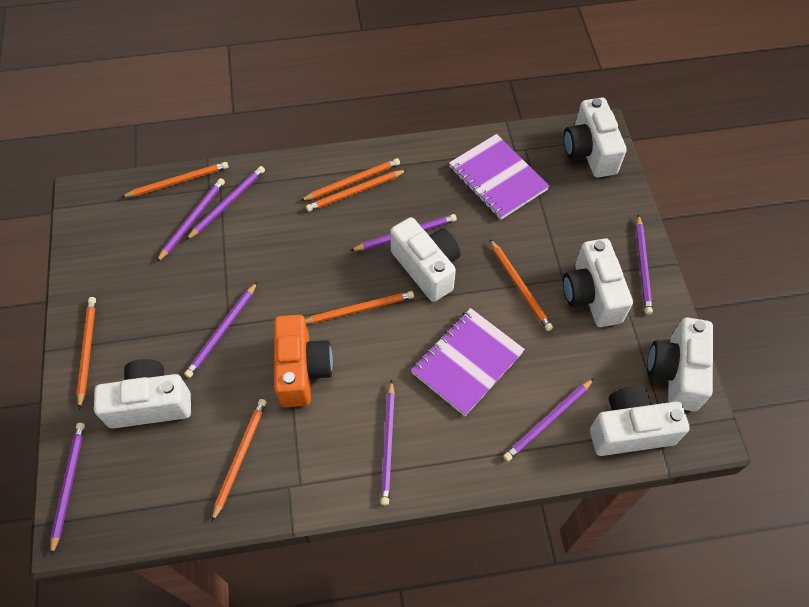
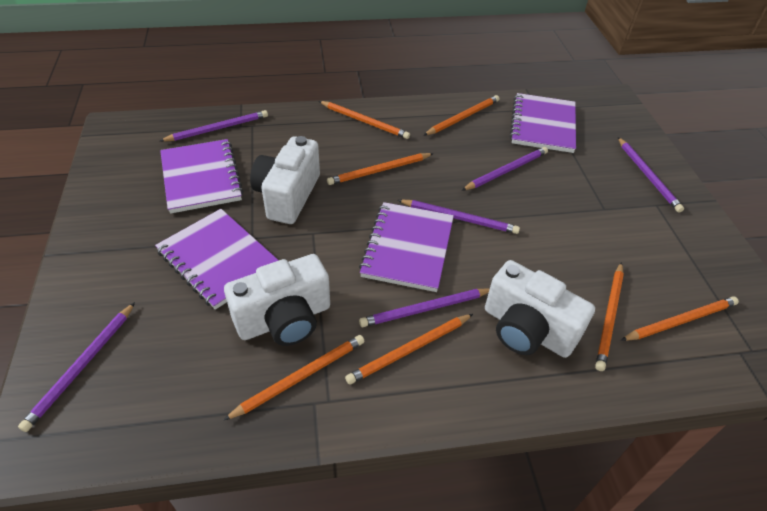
orange camera: 1 -> 0
purple notebook: 2 -> 4
purple pencil: 8 -> 6
white camera: 6 -> 3

